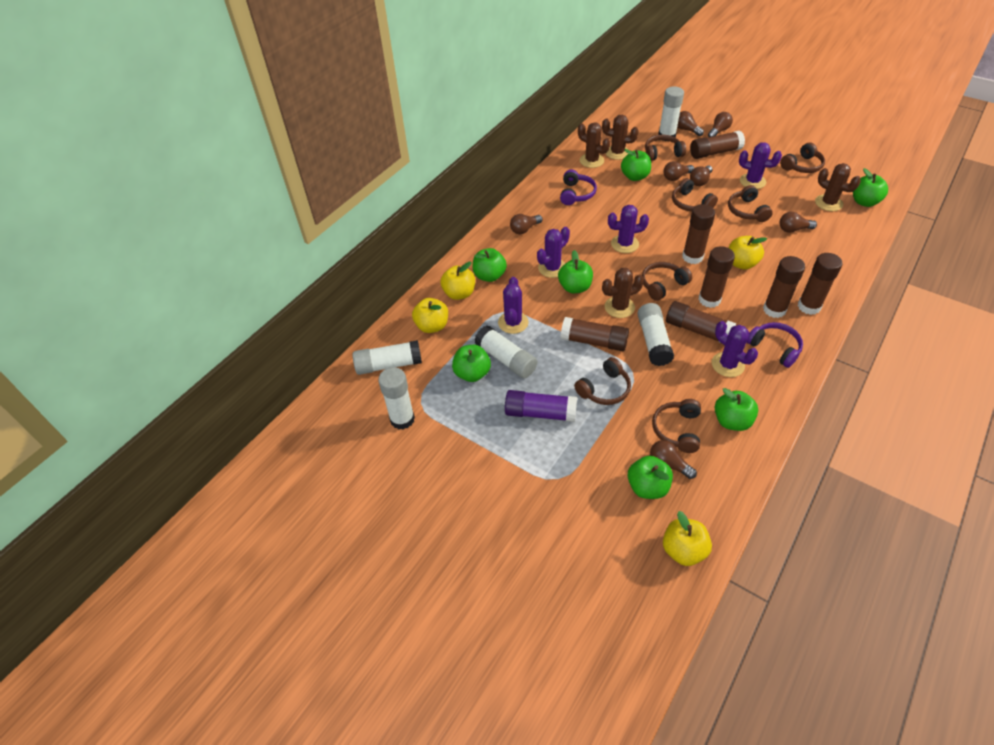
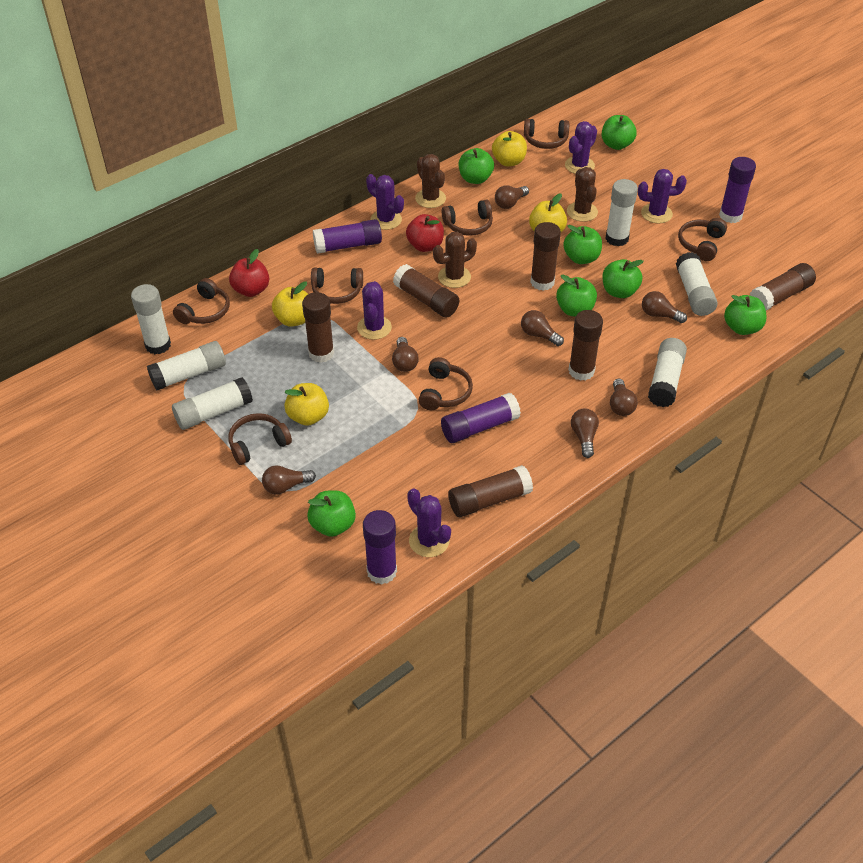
brown cactus: 4 -> 3
brown glue stick: 7 -> 6
purple glue stick: 1 -> 4
purple headphones: 2 -> 0
red apple: 0 -> 2
white glue stick: 5 -> 6

